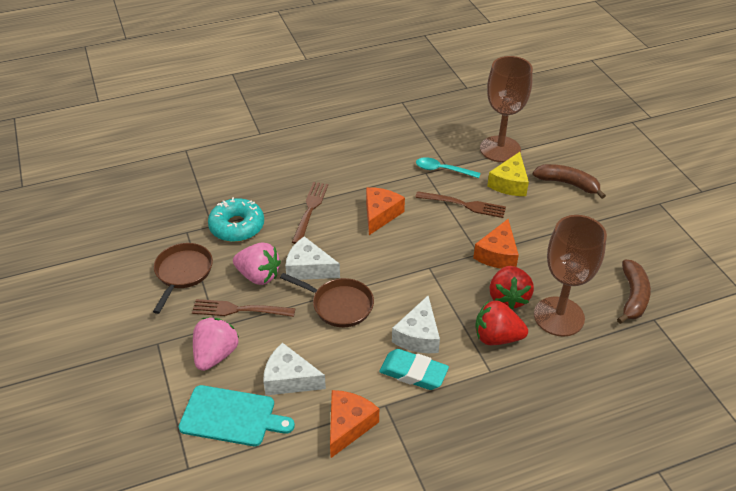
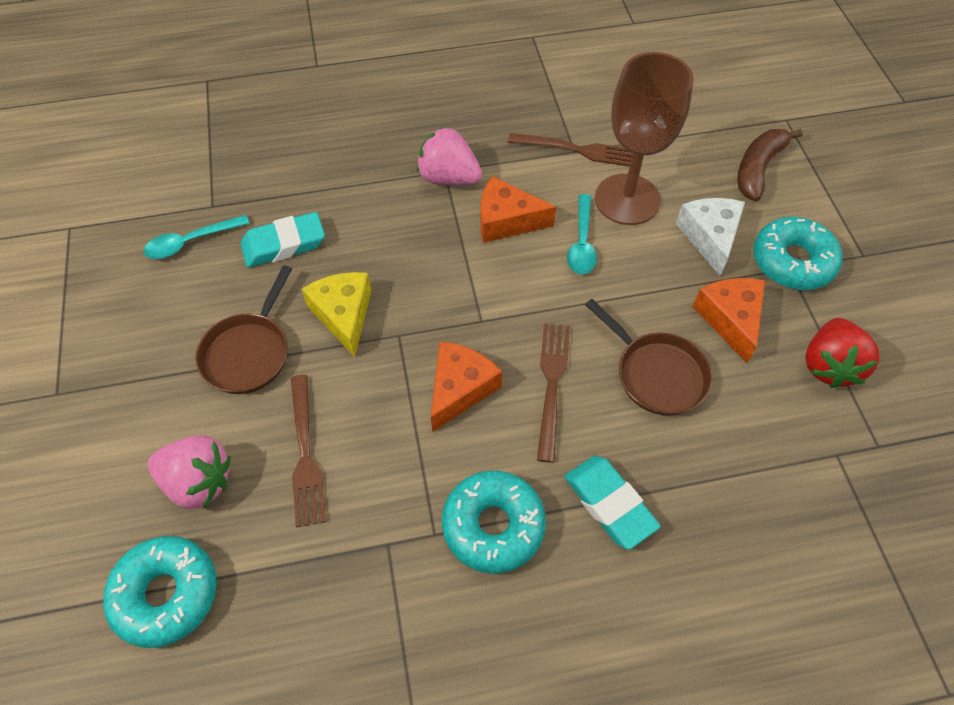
brown banana: 2 -> 1
brown goblet: 2 -> 1
red strawberry: 2 -> 1
turquoise cutting board: 1 -> 0
turquoise donut: 1 -> 3
turquoise eraser: 1 -> 2
turquoise spoon: 1 -> 2
white cheese: 3 -> 1

